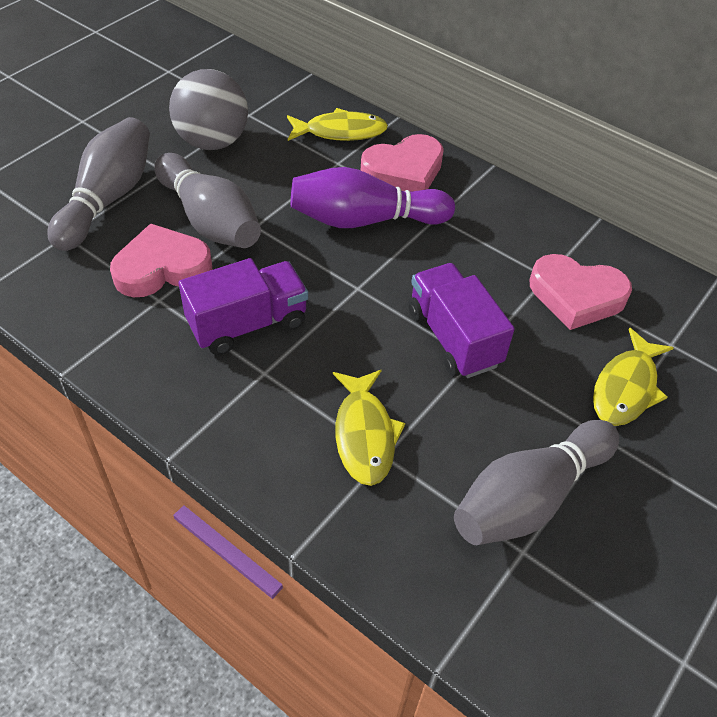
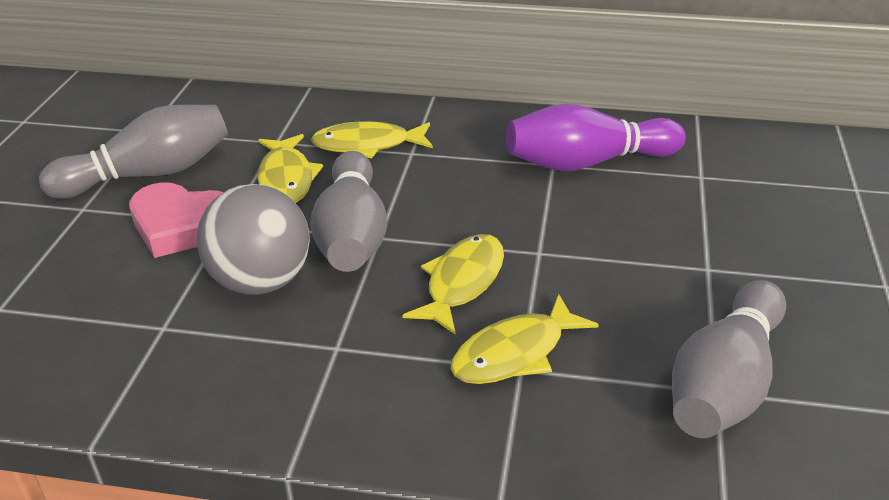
pink heart: 3 -> 1
purple truck: 2 -> 0
yellow fish: 3 -> 4

